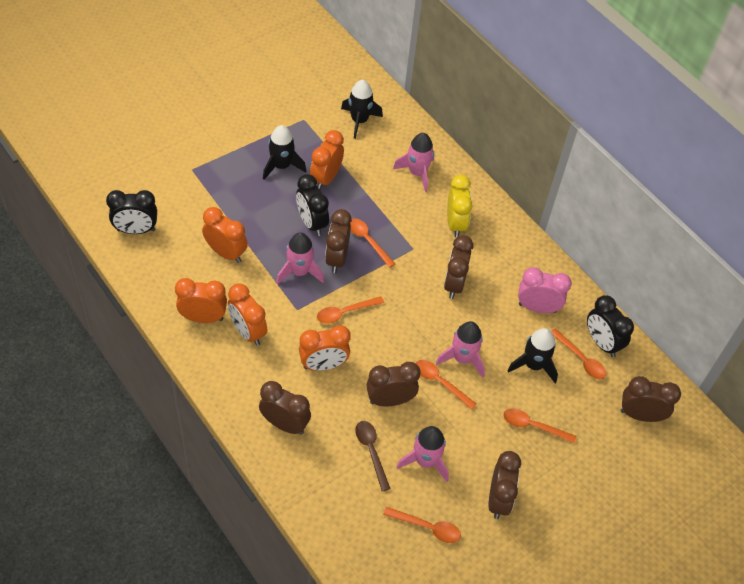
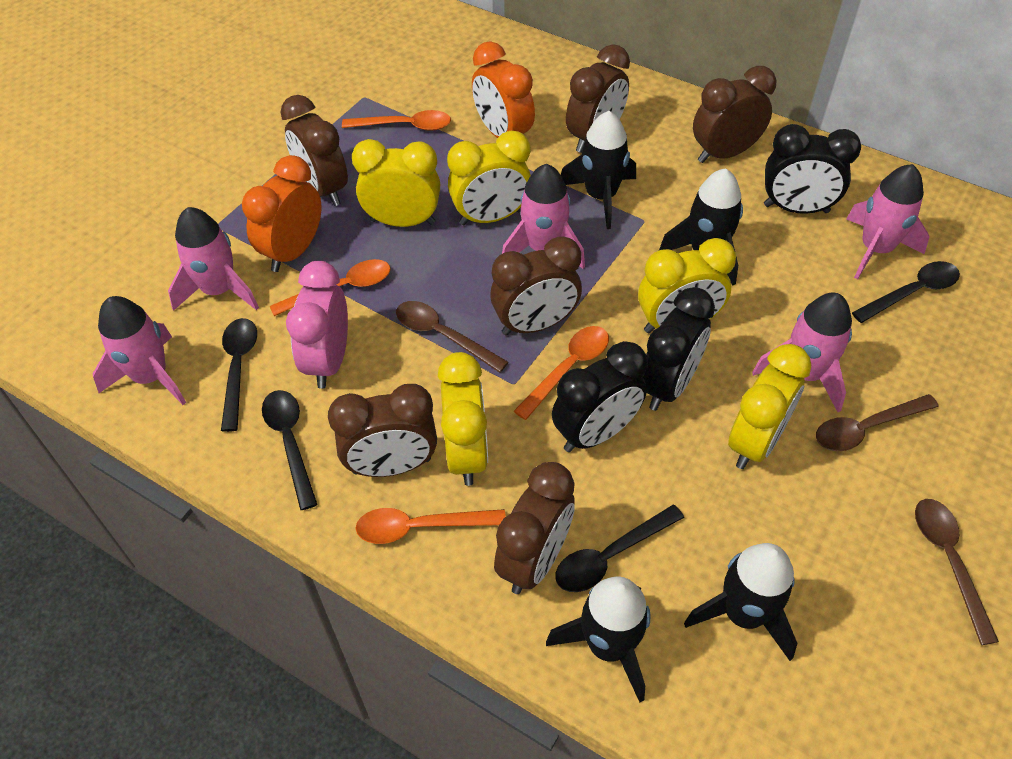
black rocket: 3 -> 4
black spoon: 0 -> 4
brown spoon: 1 -> 3
orange clock: 5 -> 2
orange spoon: 6 -> 4
pink rocket: 4 -> 5
yellow clock: 1 -> 5

